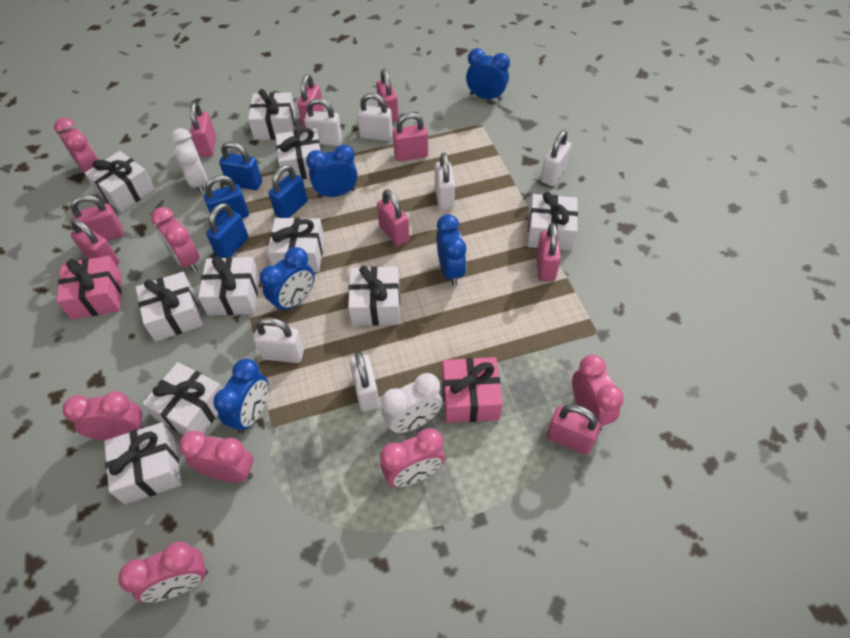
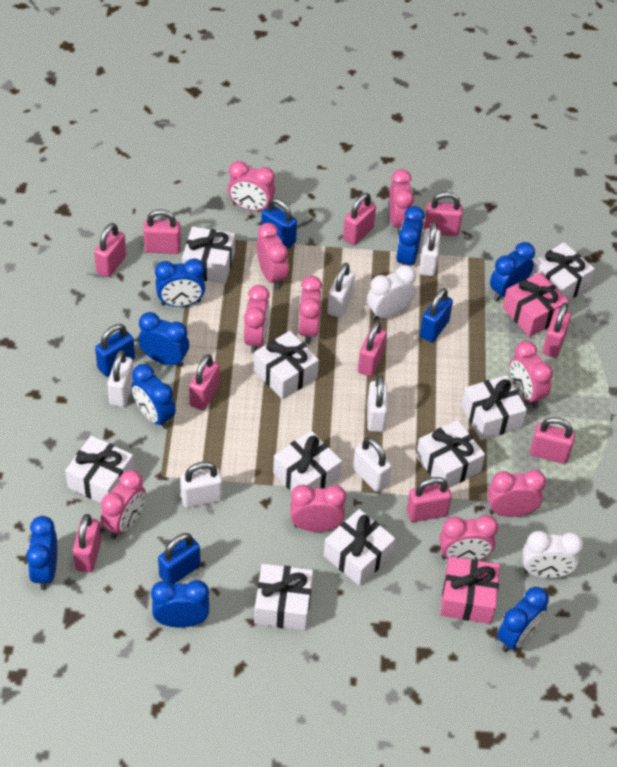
blue clock: 5 -> 8
pink clock: 7 -> 10
pink padlock: 9 -> 10
white gift: 10 -> 9

